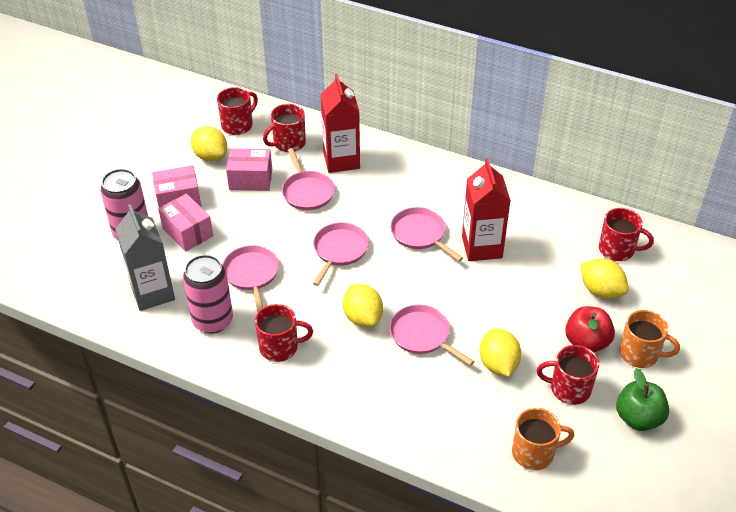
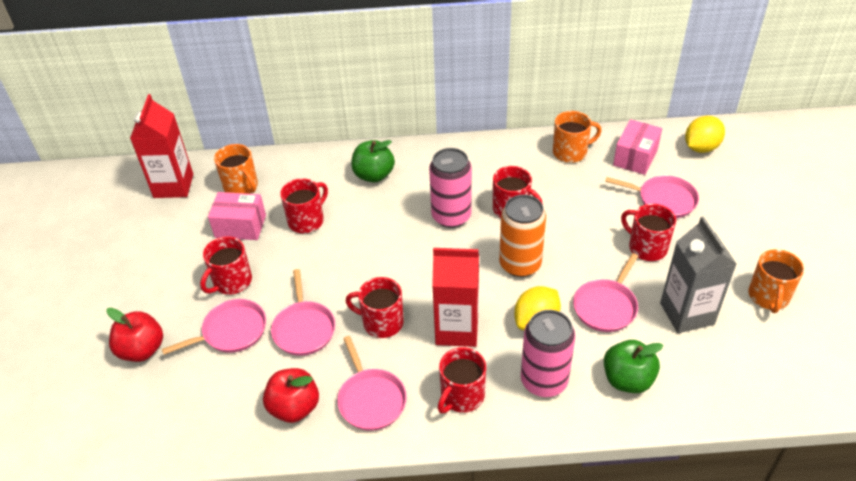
green apple: 1 -> 2
orange can: 0 -> 1
orange mug: 2 -> 3
pink box: 3 -> 2
red apple: 1 -> 2
red mug: 5 -> 6
yellow lemon: 4 -> 2

